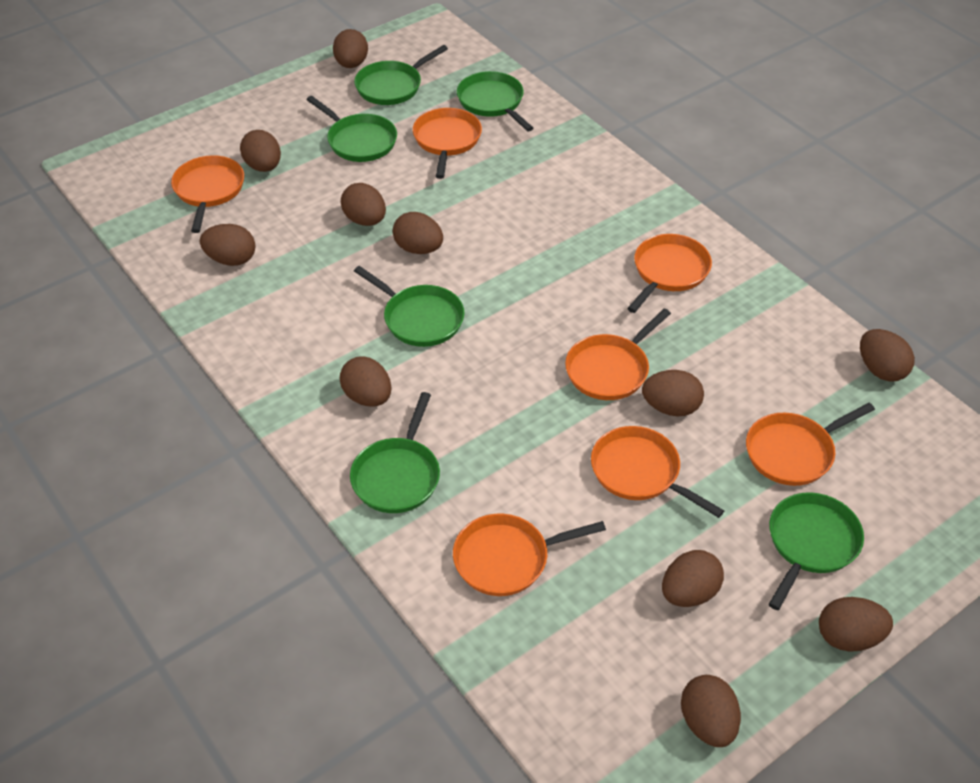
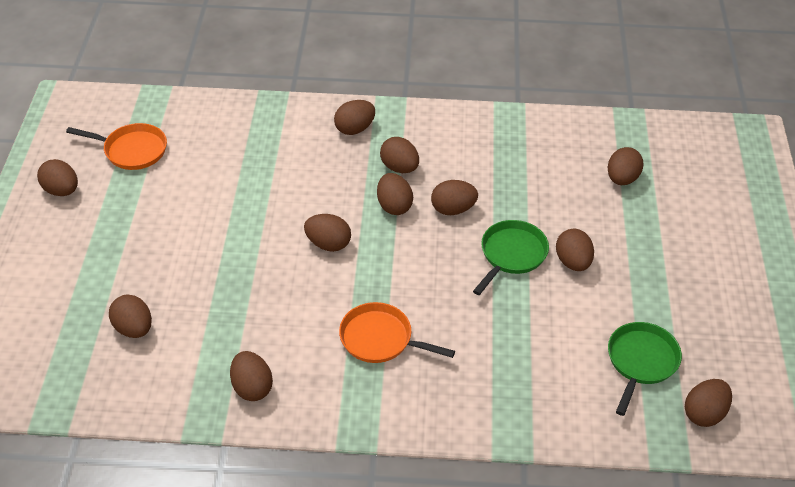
green pan: 6 -> 2
orange pan: 7 -> 2

